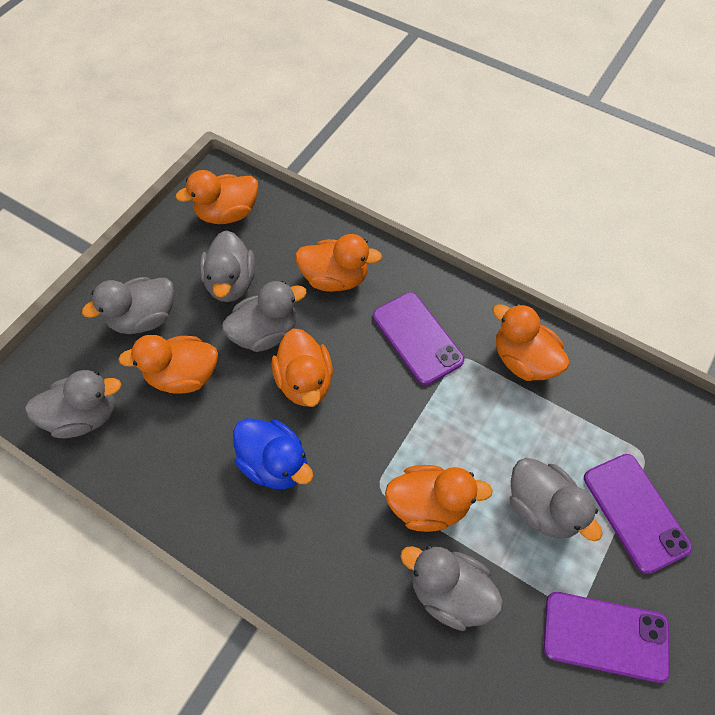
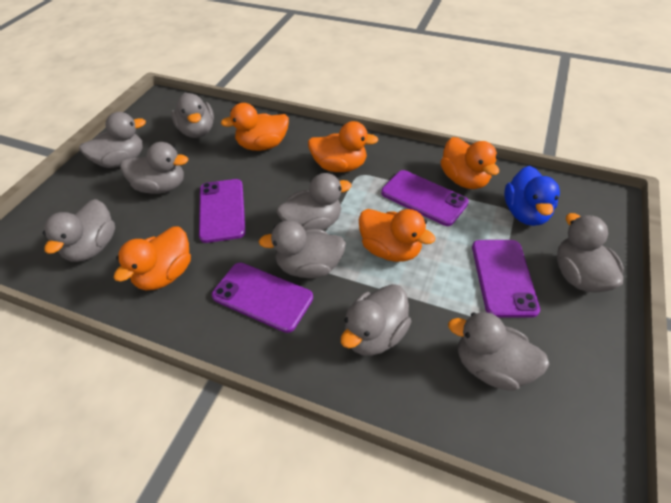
grey duck: 6 -> 9
orange duck: 6 -> 5
purple phone: 3 -> 4

